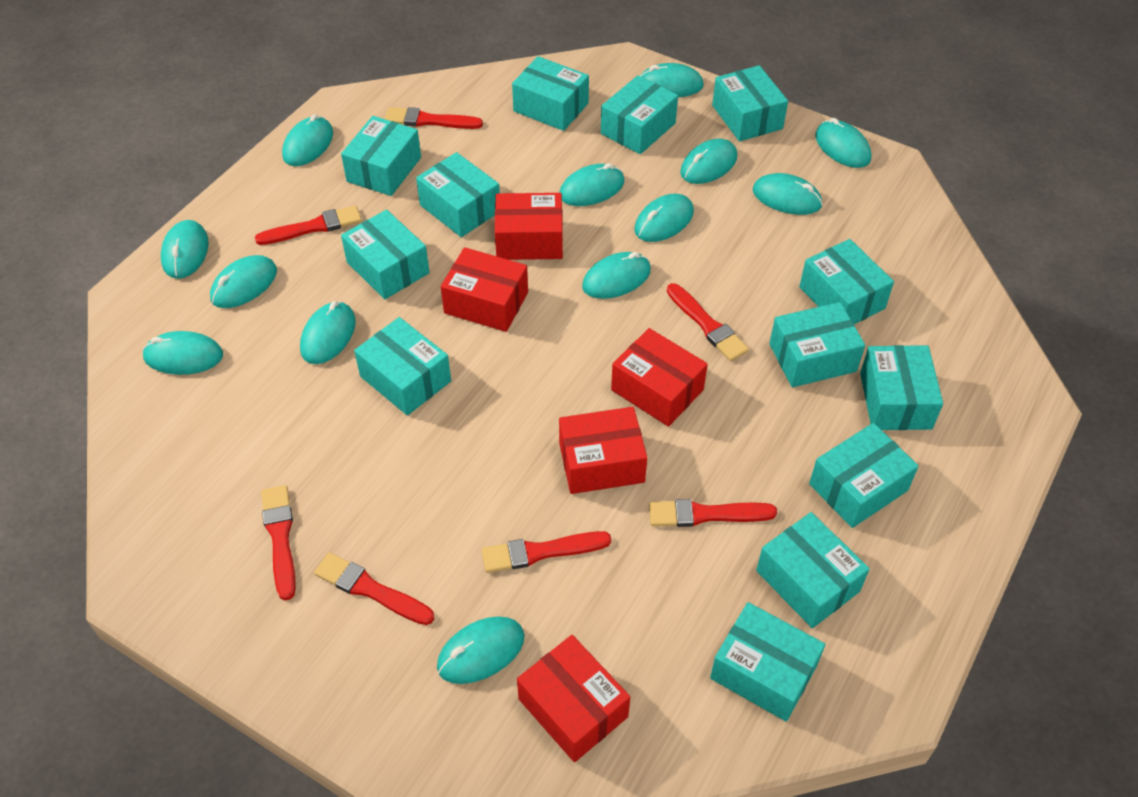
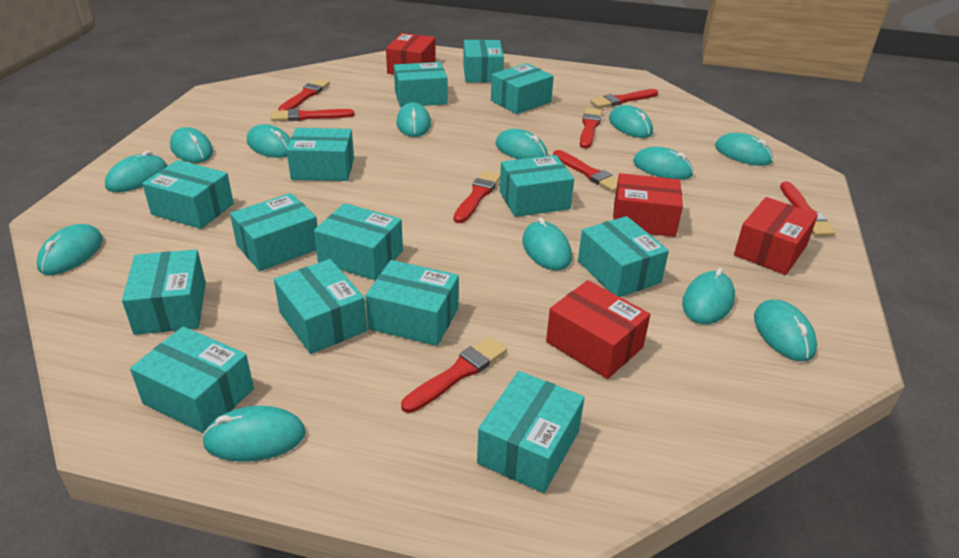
red box: 5 -> 4
red brush: 7 -> 8
turquoise box: 13 -> 14

